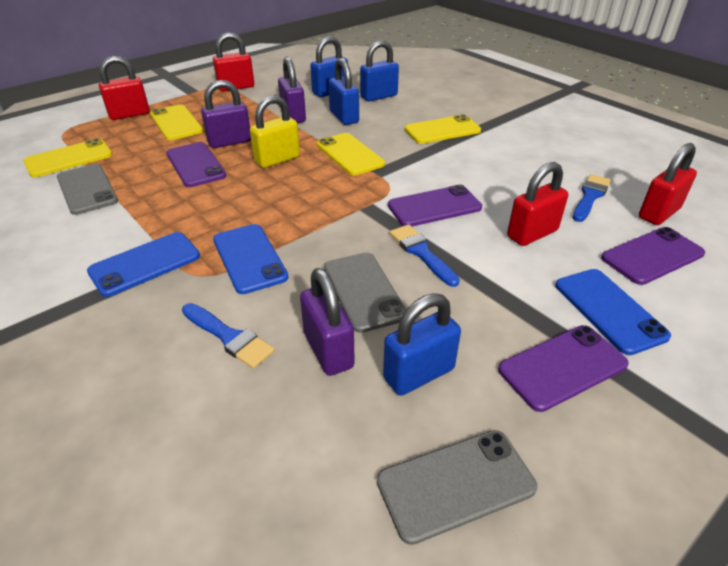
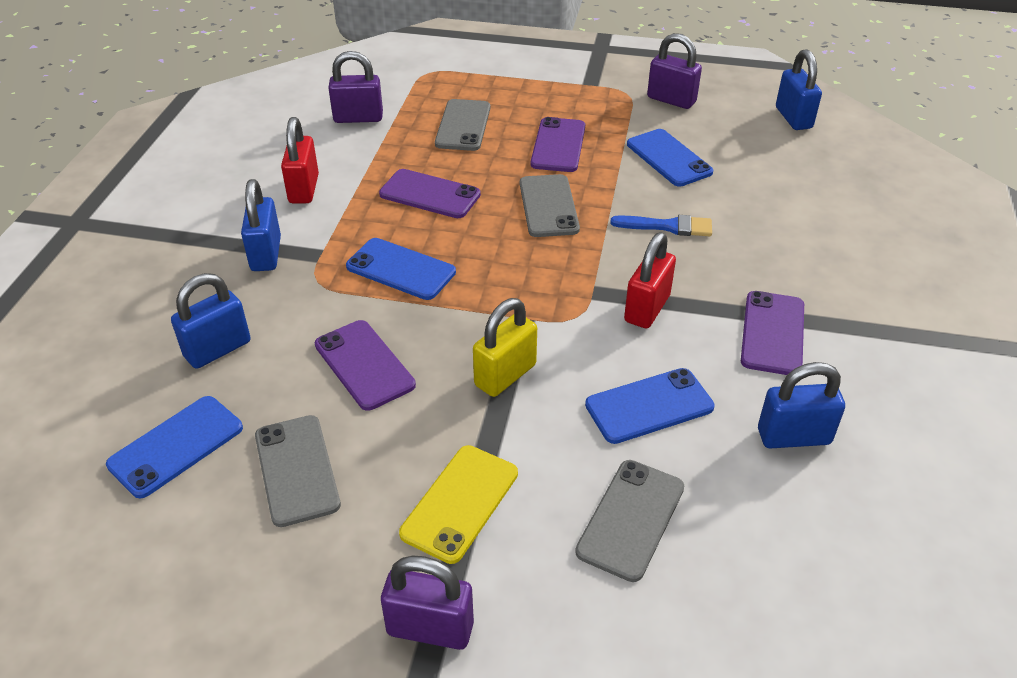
blue brush: 3 -> 1
blue phone: 3 -> 4
grey phone: 3 -> 4
red padlock: 4 -> 2
yellow phone: 4 -> 1

